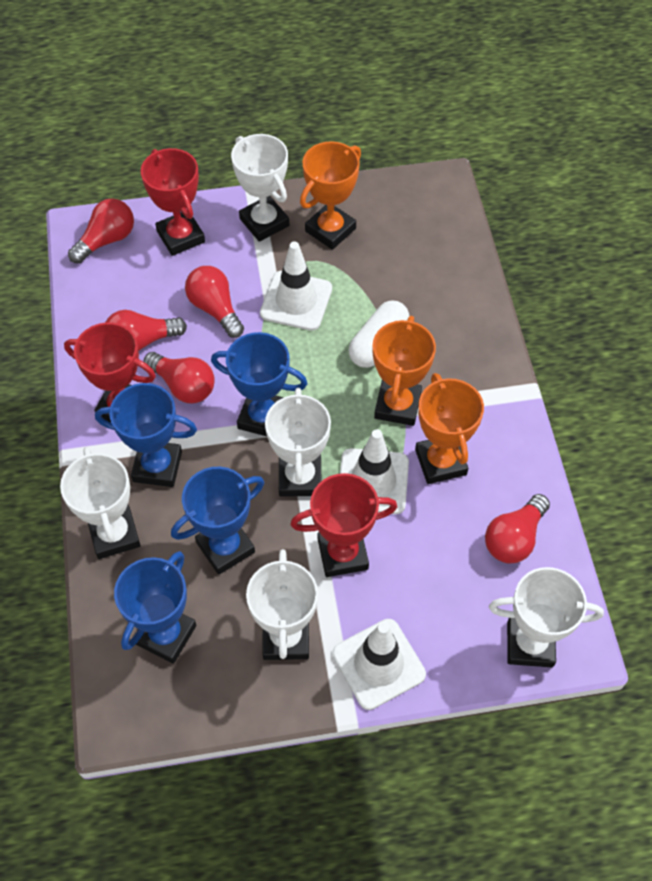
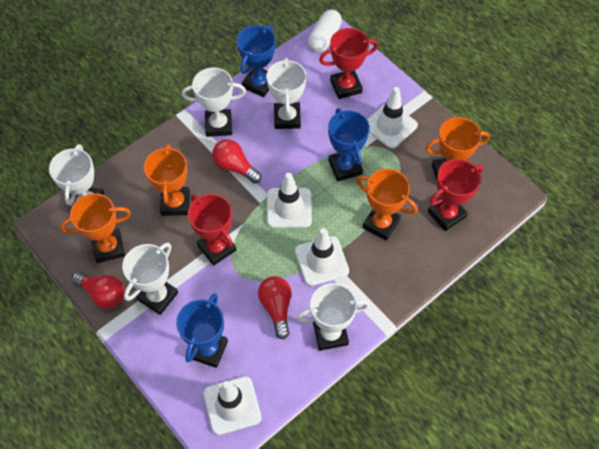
blue trophy: 4 -> 3
orange trophy: 3 -> 4
red light bulb: 5 -> 3
white traffic cone: 3 -> 4

